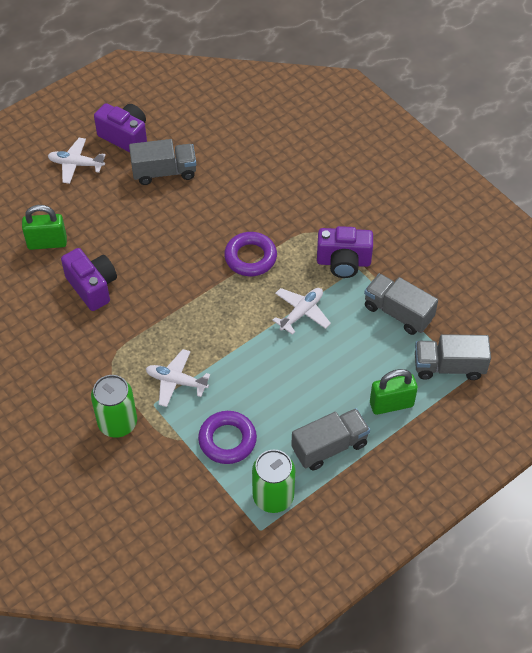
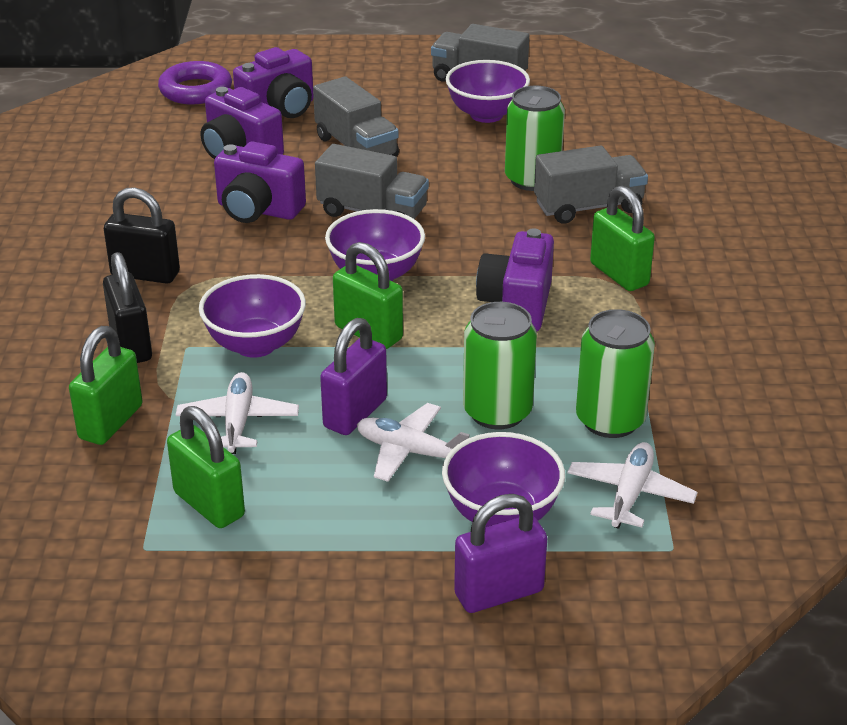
black padlock: 0 -> 2
green can: 2 -> 3
green padlock: 2 -> 4
purple bowl: 0 -> 4
purple camera: 3 -> 4
purple padlock: 0 -> 2
purple ring: 2 -> 1

